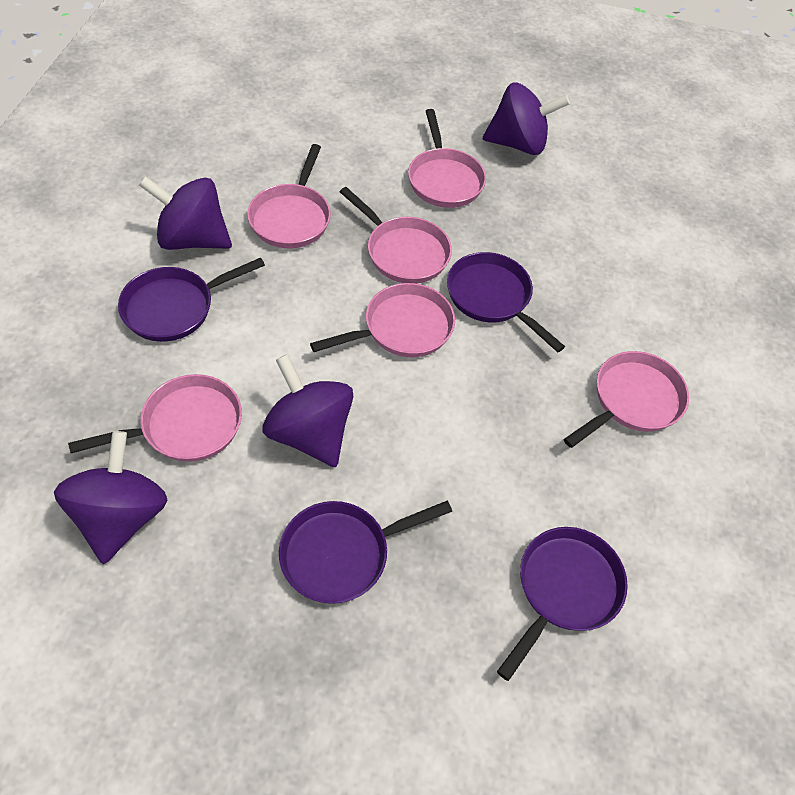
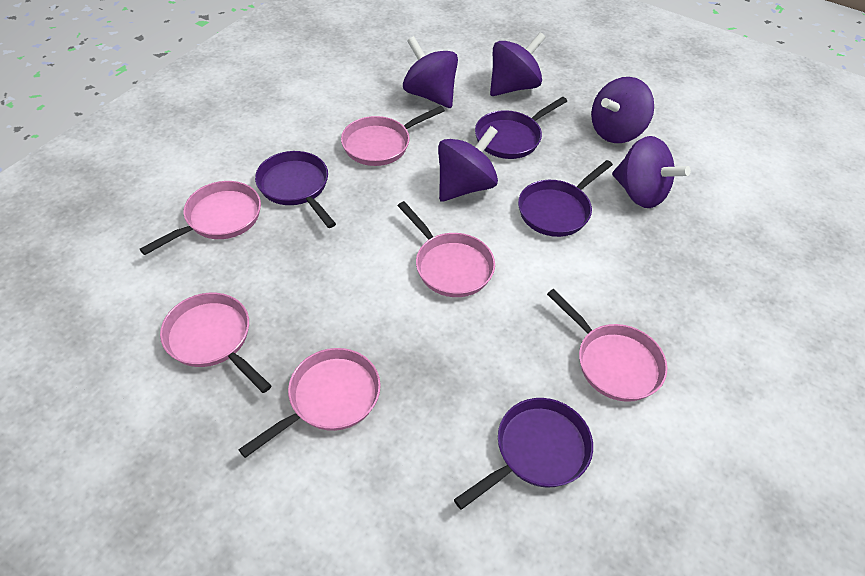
purple spinning top: 4 -> 5

